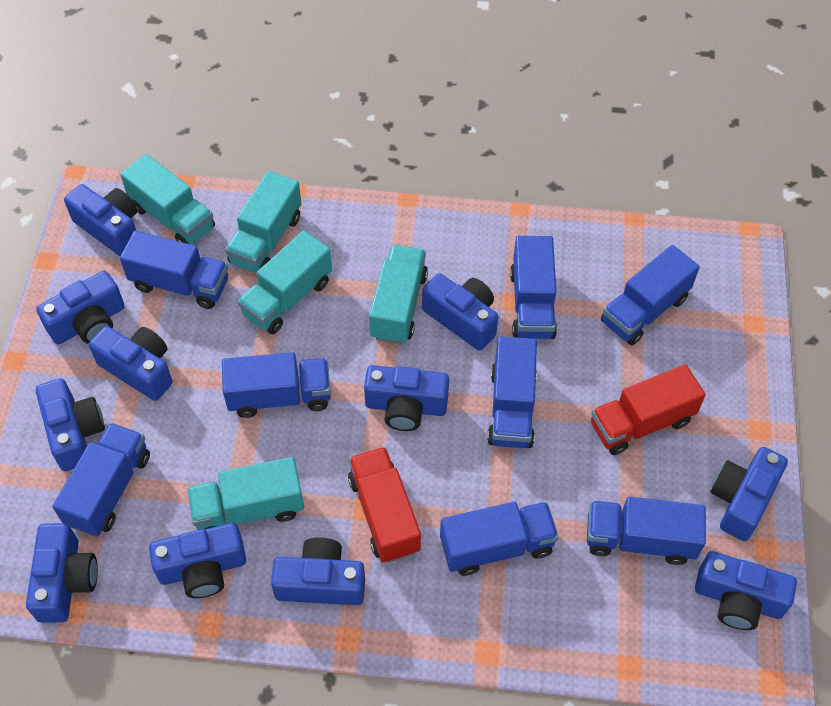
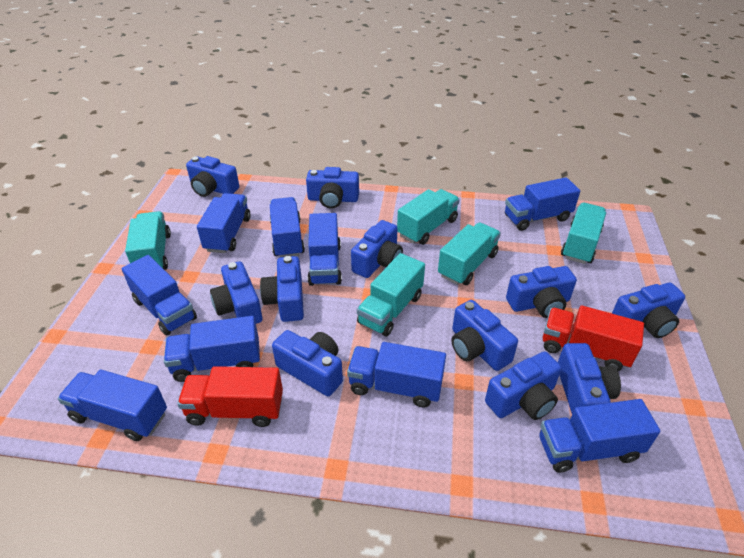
blue truck: 8 -> 9

